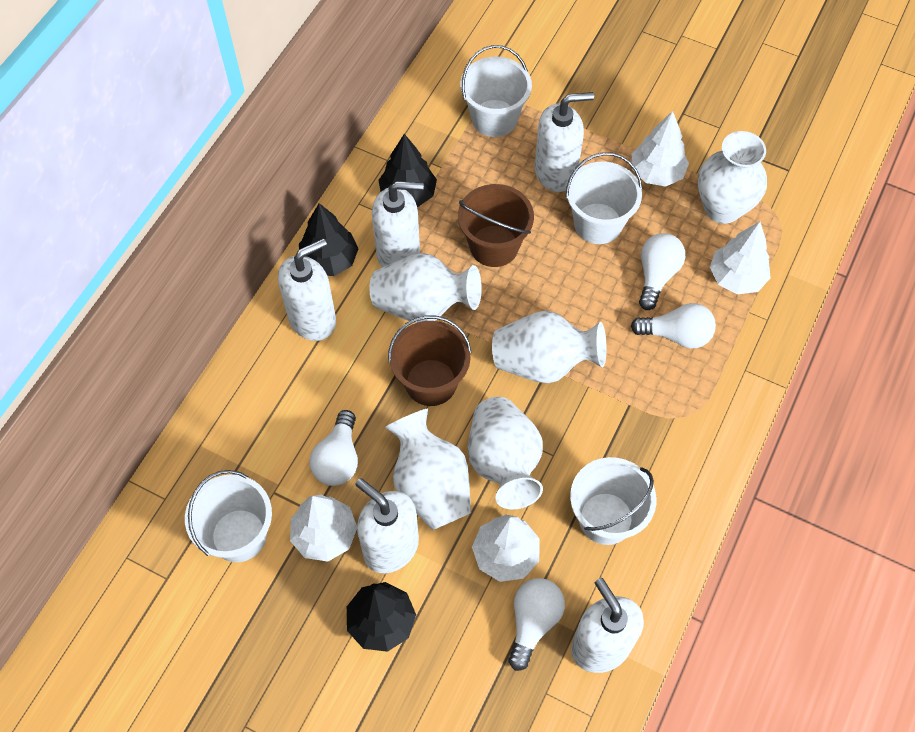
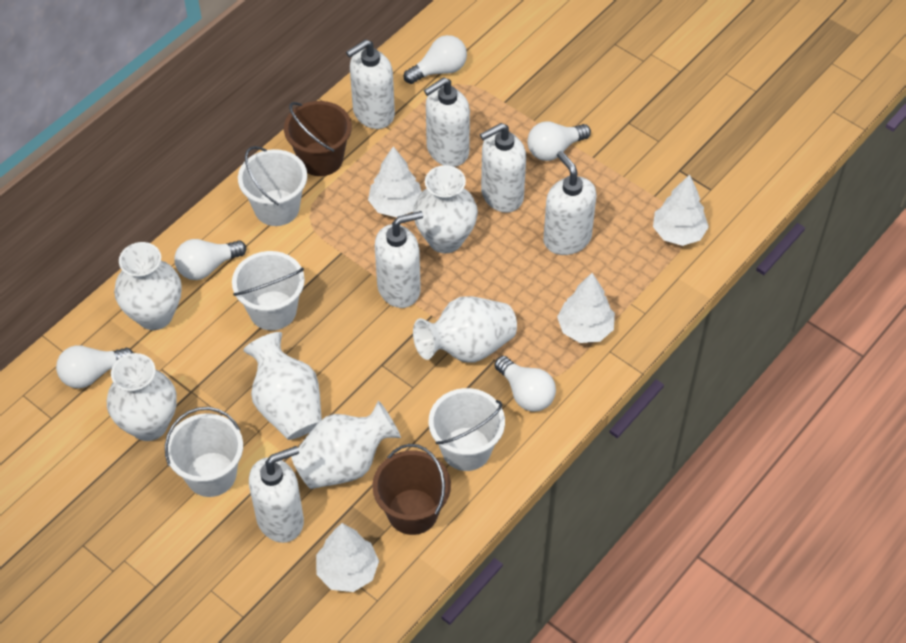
black tree: 3 -> 0
white light bulb: 4 -> 5
white soap dispenser: 5 -> 6
white vase: 5 -> 6

